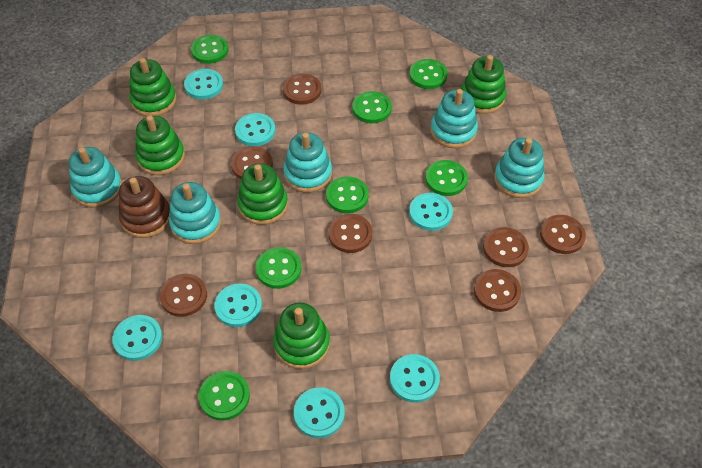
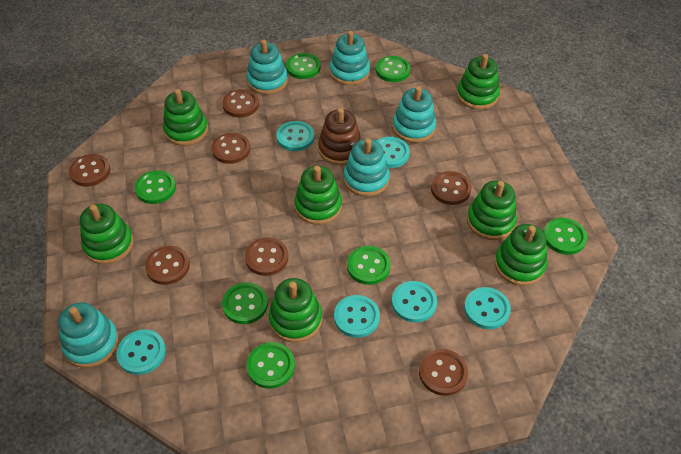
green stacking toy: 5 -> 7
turquoise button: 7 -> 6

